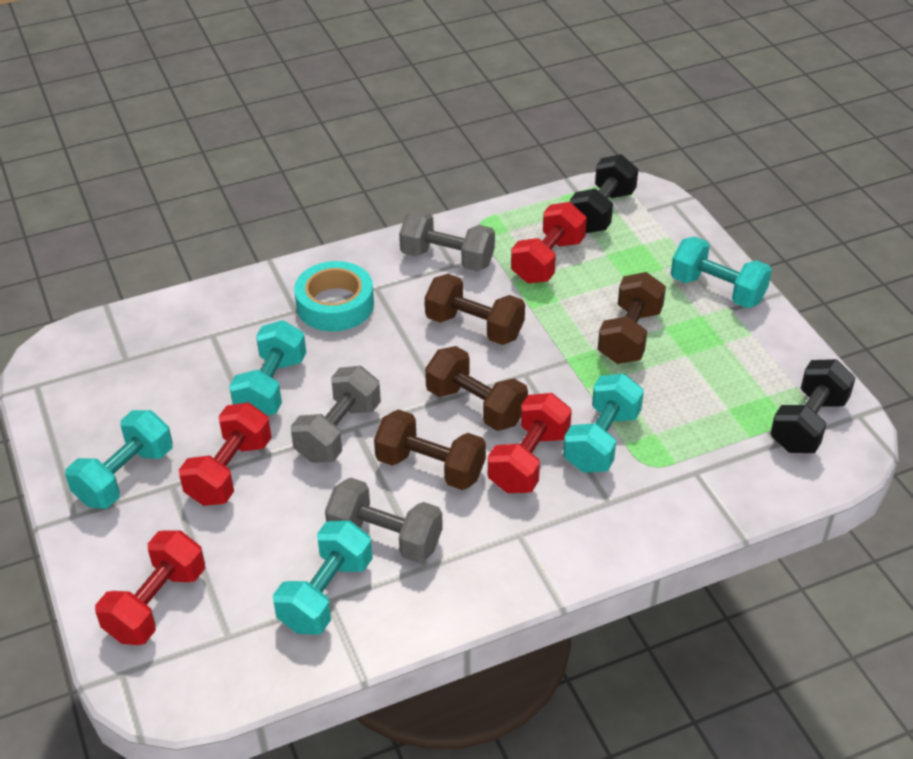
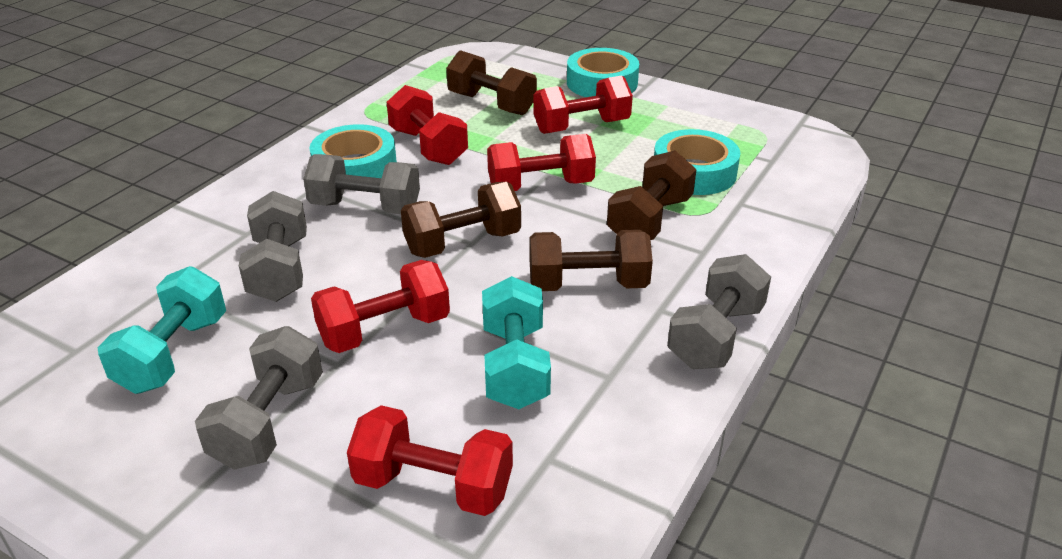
black dumbbell: 2 -> 0
grey dumbbell: 3 -> 4
red dumbbell: 4 -> 5
turquoise dumbbell: 5 -> 2
turquoise tape: 1 -> 3

